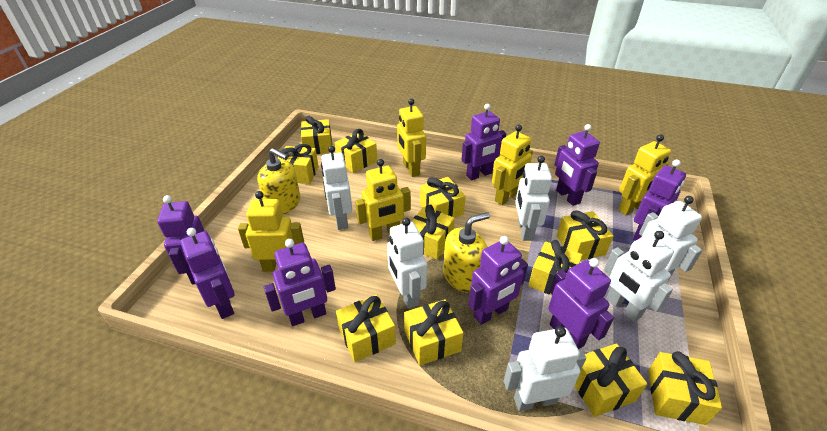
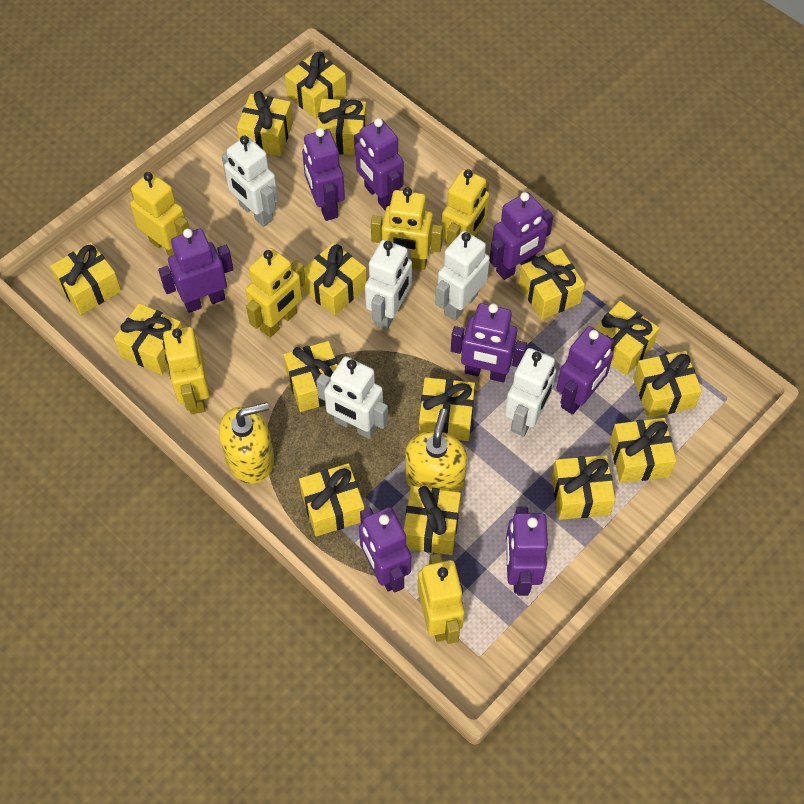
white robot: 6 -> 5
yellow gift: 11 -> 15
yellow robot: 5 -> 6

